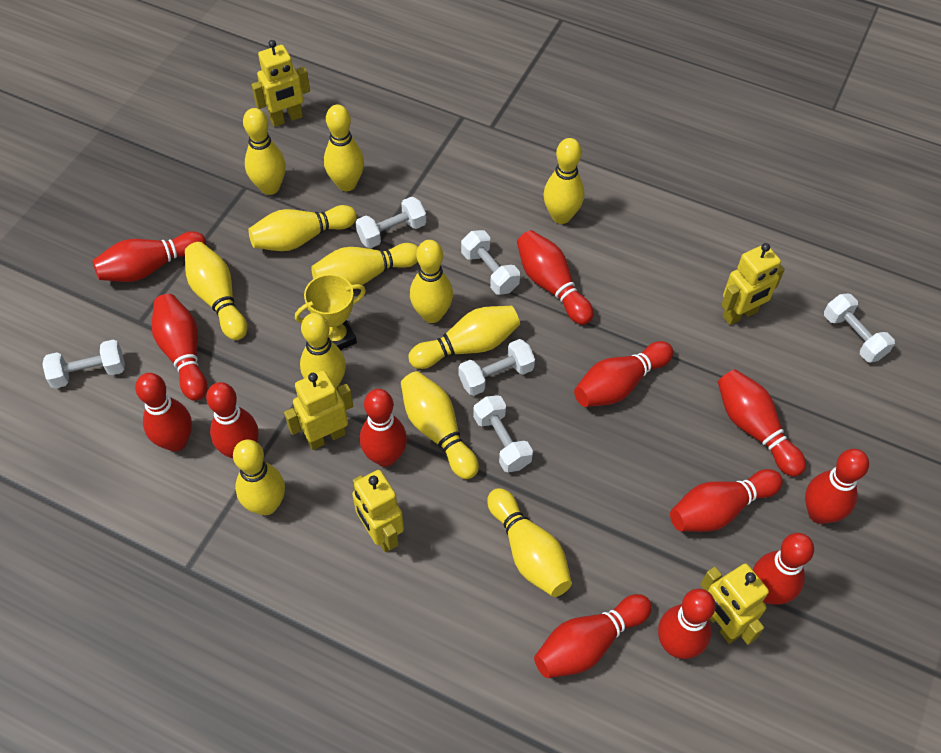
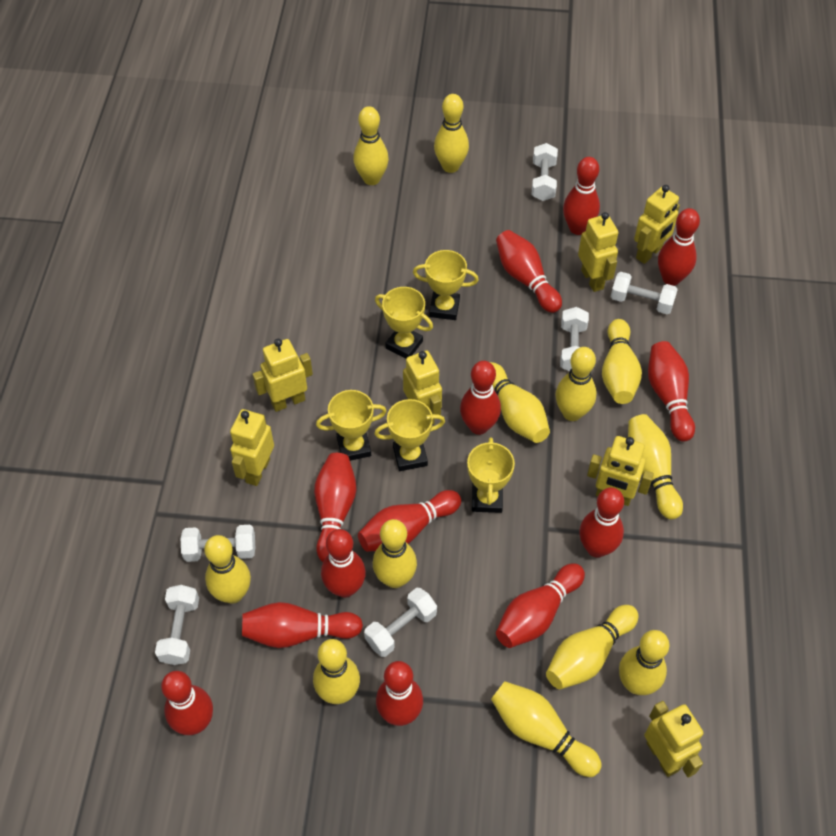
yellow robot: 5 -> 7
yellow trophy: 1 -> 5

